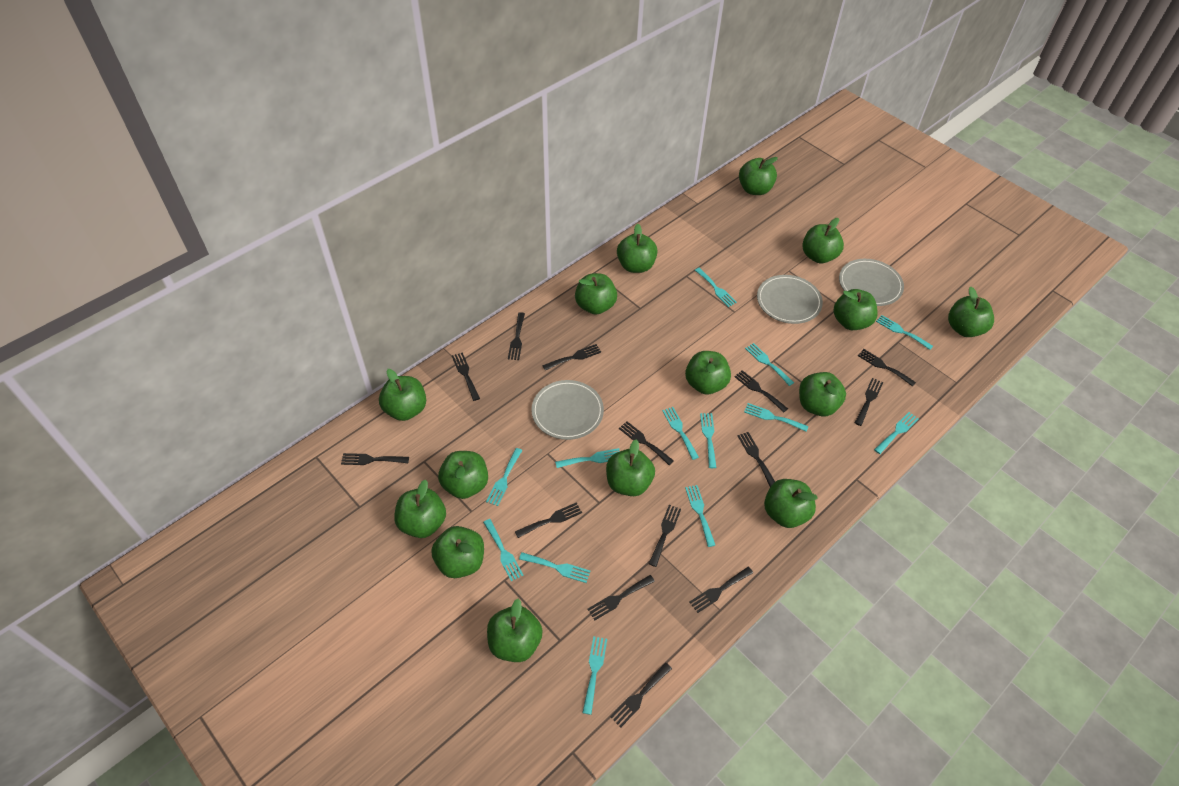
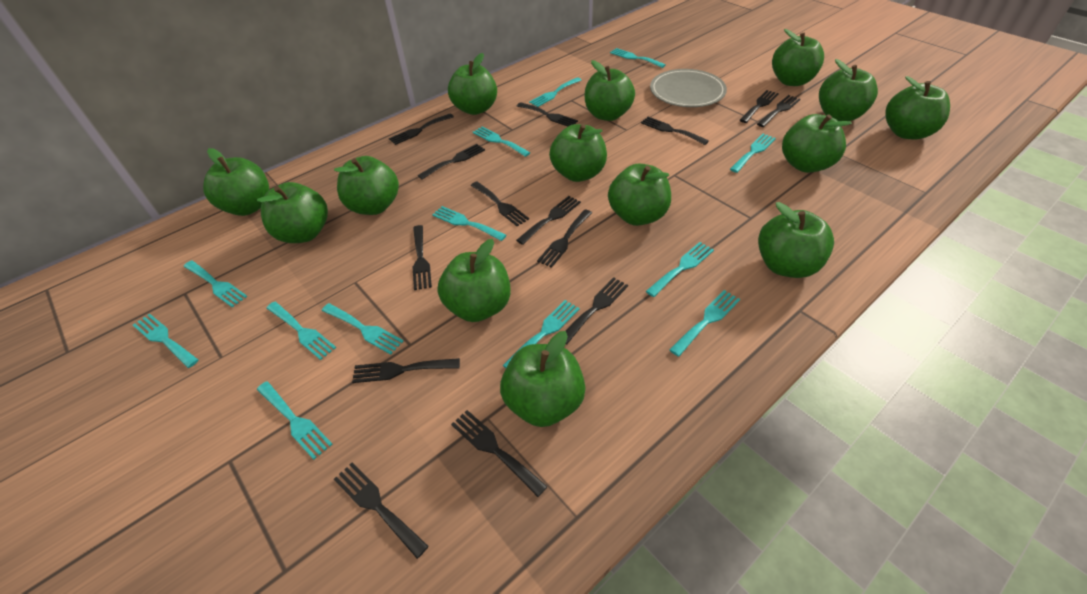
green apple: 15 -> 14
grey plate: 3 -> 1

